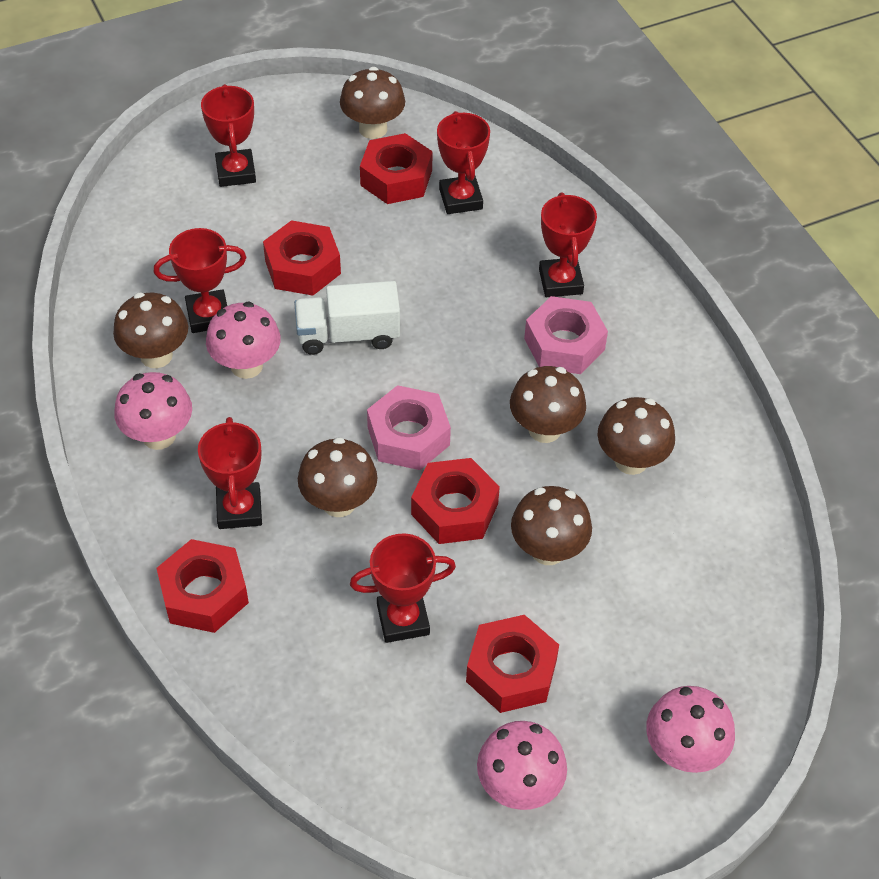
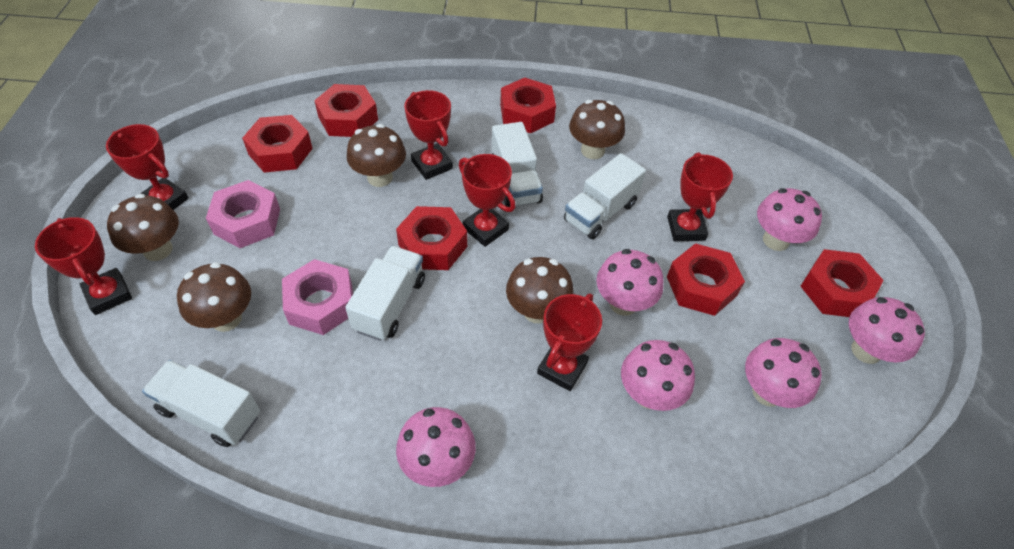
brown mushroom: 6 -> 5
pink mushroom: 4 -> 6
red nut: 5 -> 6
white truck: 1 -> 4

